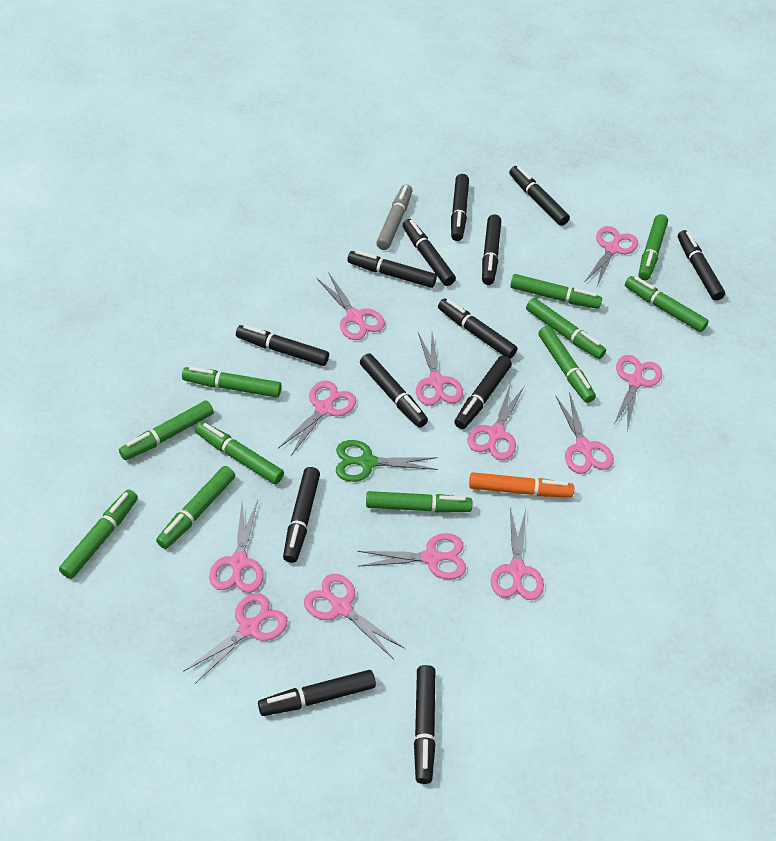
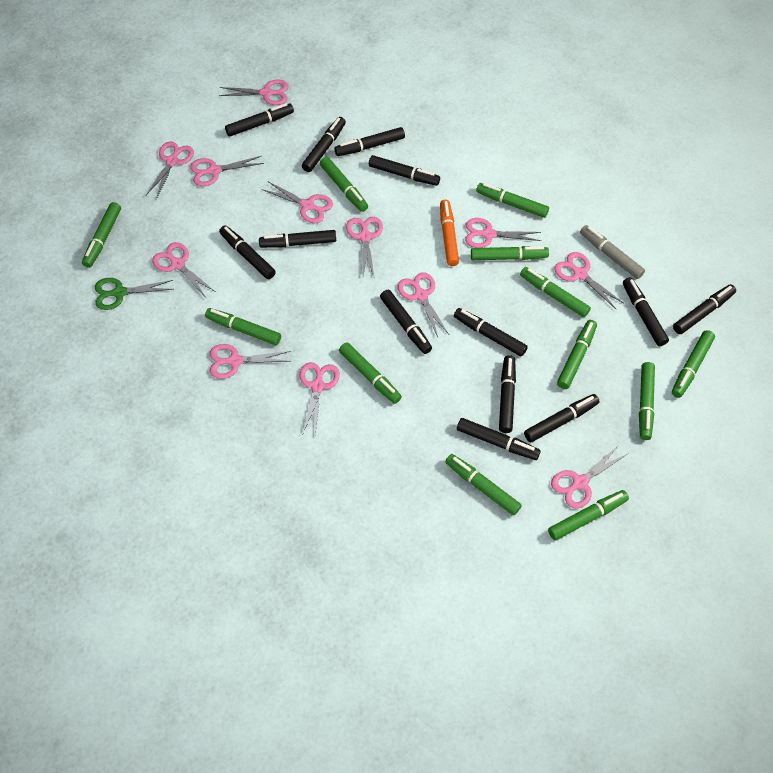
green marker: 11 -> 12

